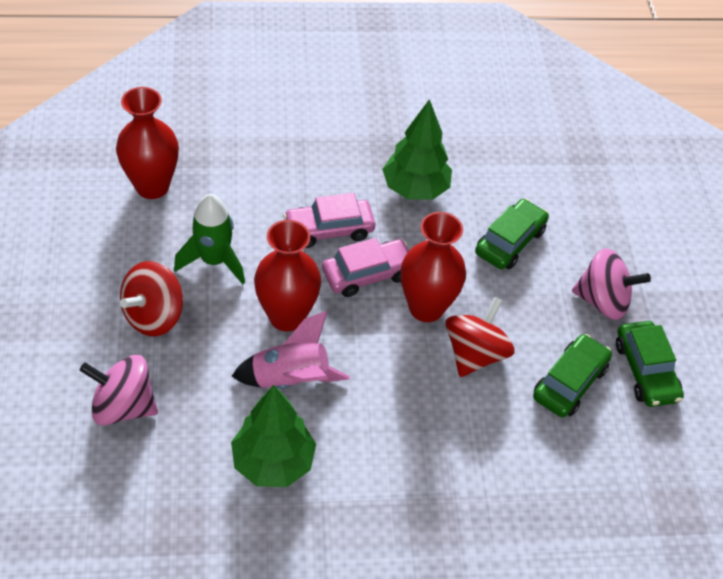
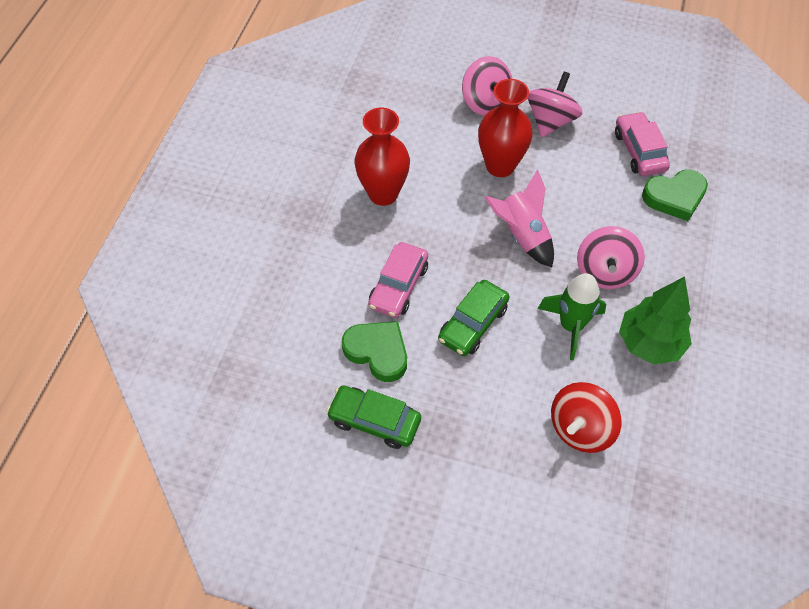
green car: 3 -> 2
green heart: 0 -> 2
green tree: 2 -> 1
pink spinning top: 2 -> 3
red spinning top: 2 -> 1
red vase: 3 -> 2

